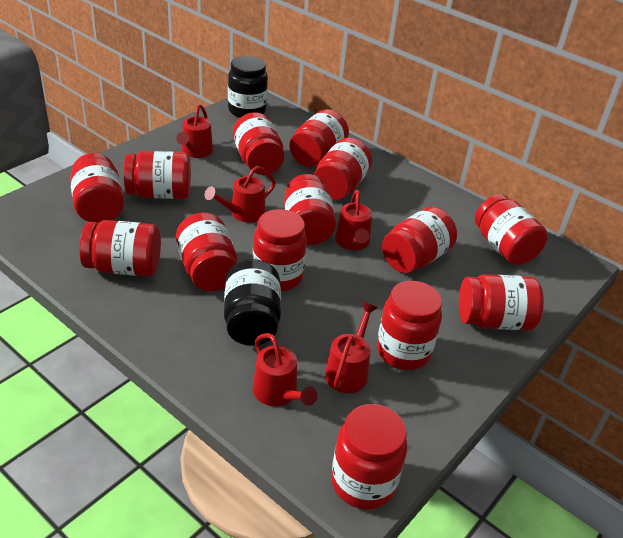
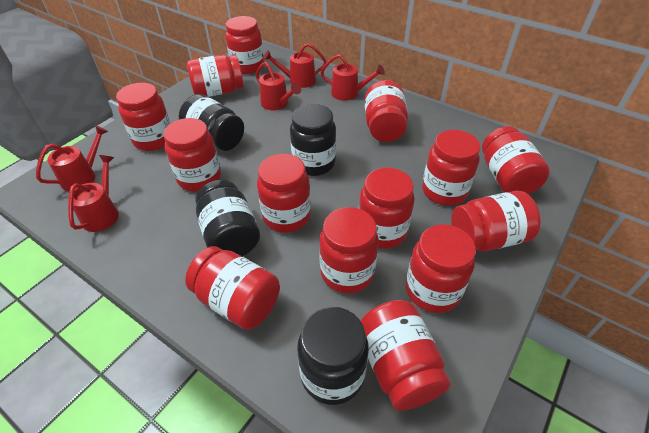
black jar: 2 -> 4

